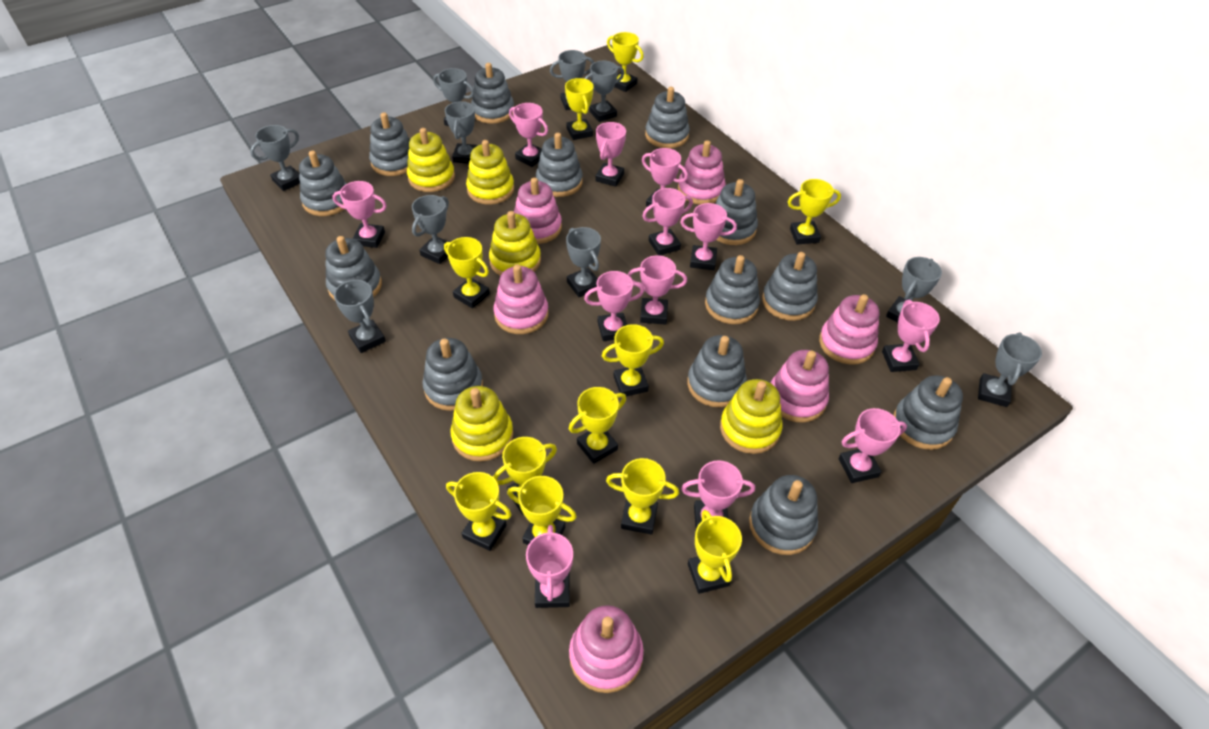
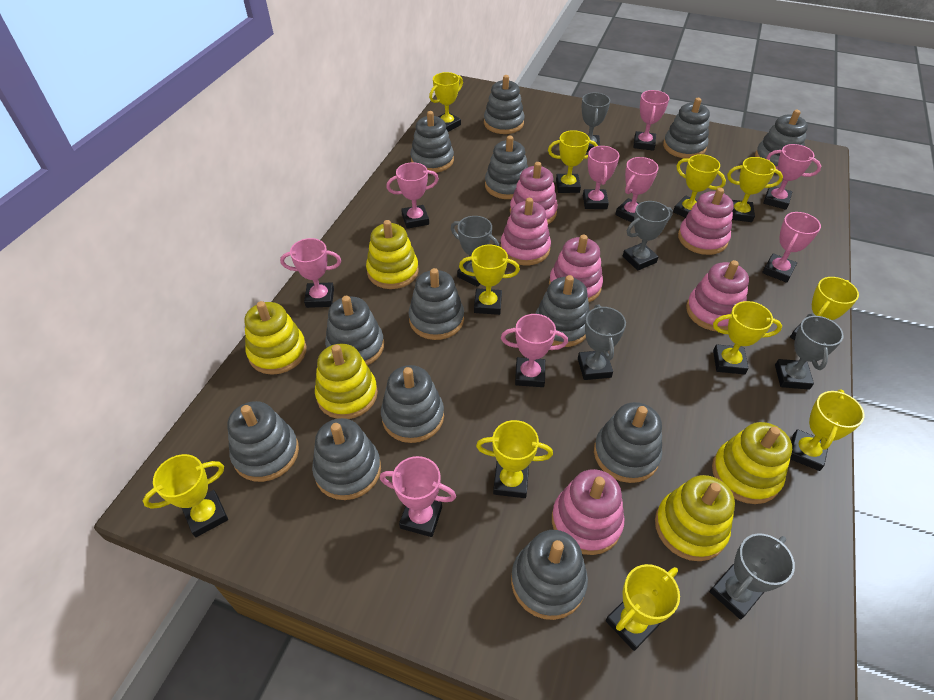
grey trophy: 10 -> 6
pink trophy: 12 -> 9

